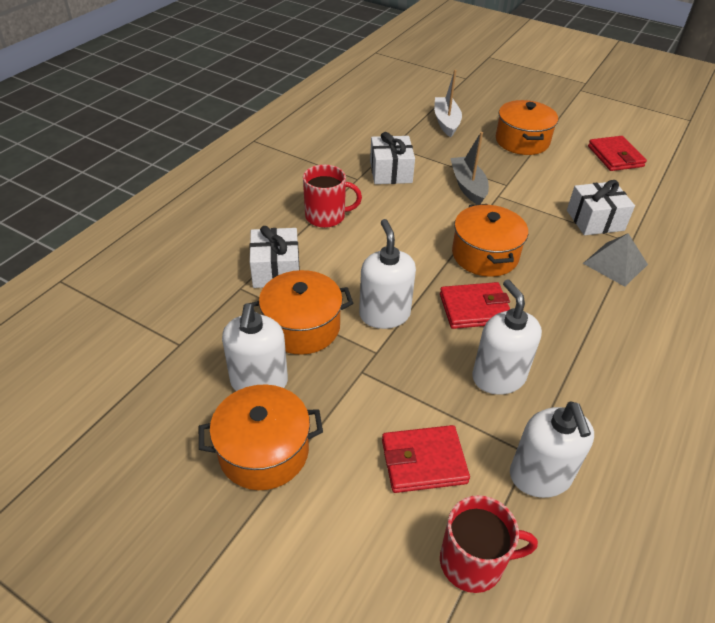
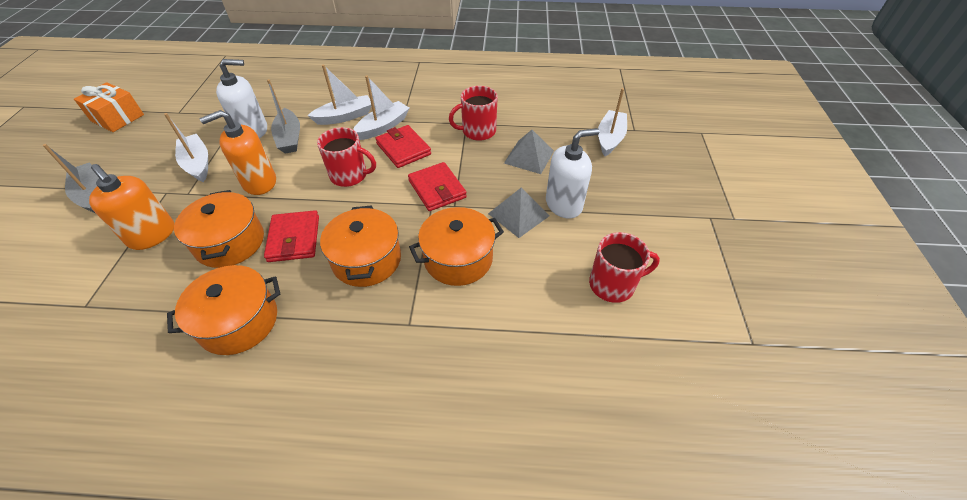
grey boat: 1 -> 2
grey pyramid: 1 -> 2
orange gift: 0 -> 1
orange soap dispenser: 0 -> 2
red mug: 2 -> 3
white boat: 1 -> 4
white gift: 3 -> 0
white soap dispenser: 4 -> 2

